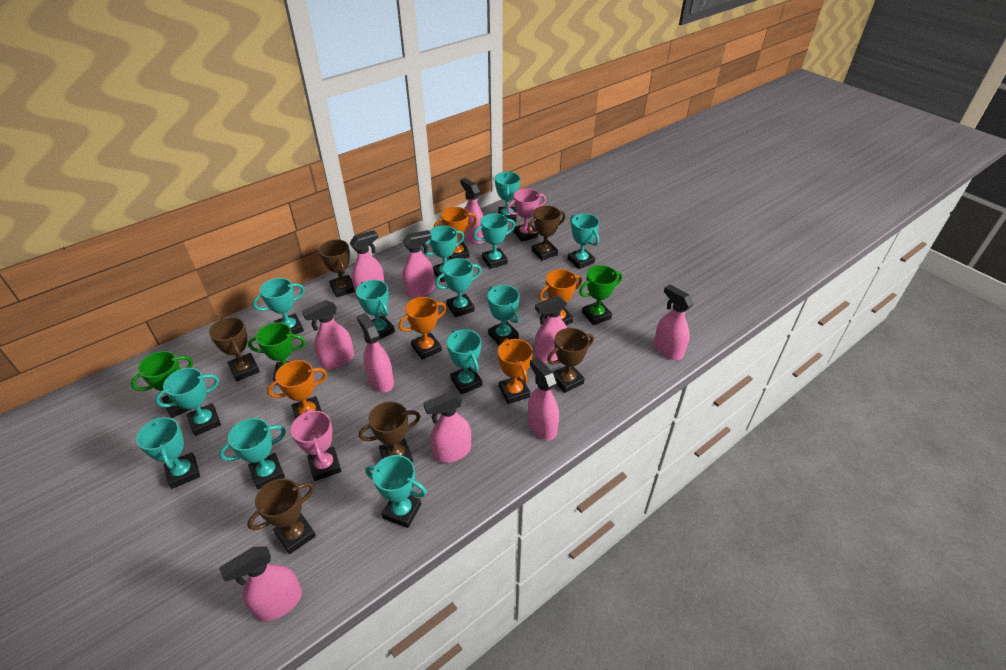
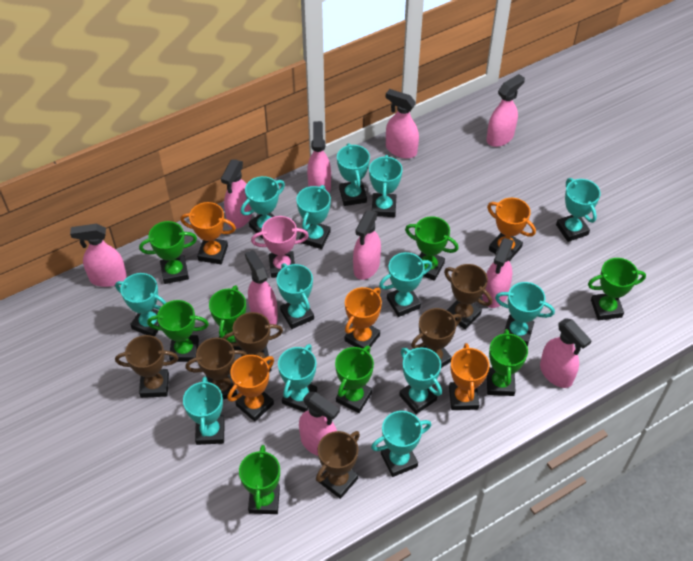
green trophy: 3 -> 8
pink trophy: 2 -> 1

